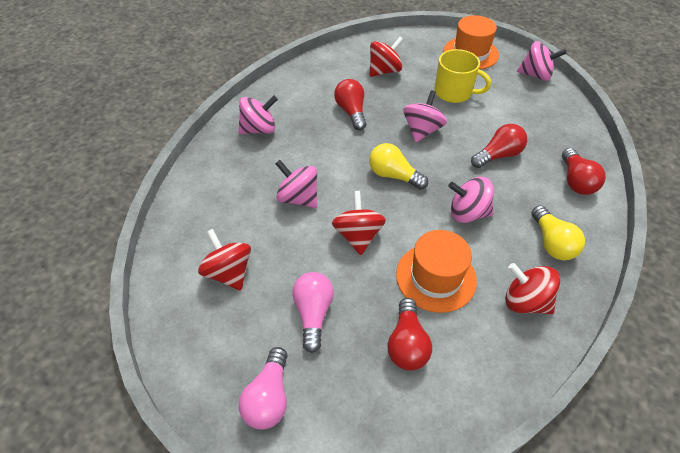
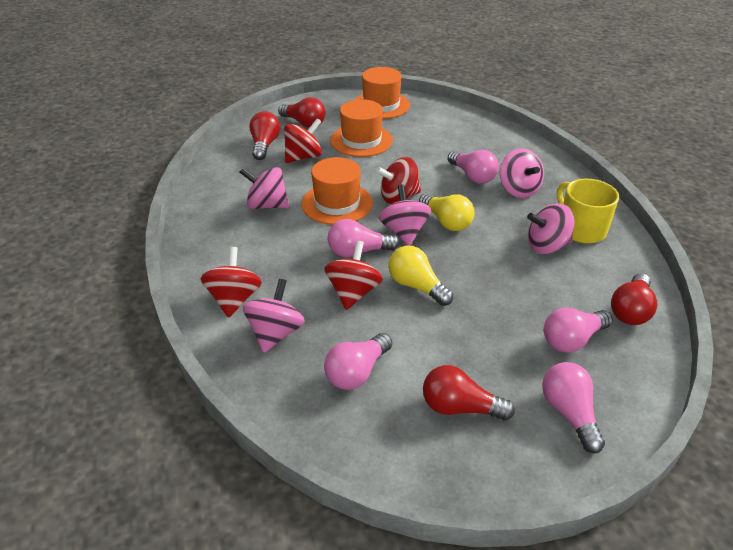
orange hat: 2 -> 3
pink light bulb: 2 -> 5

